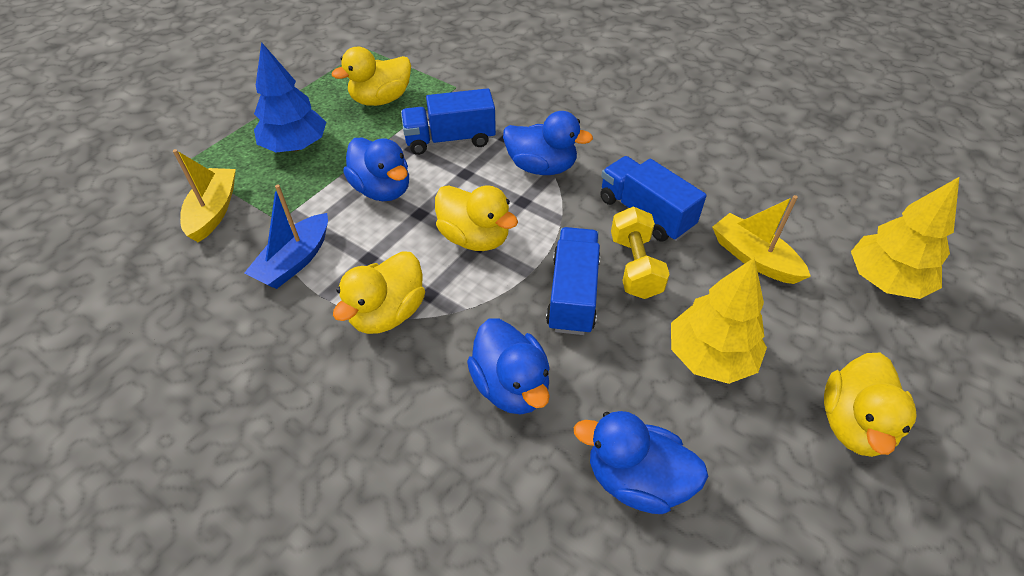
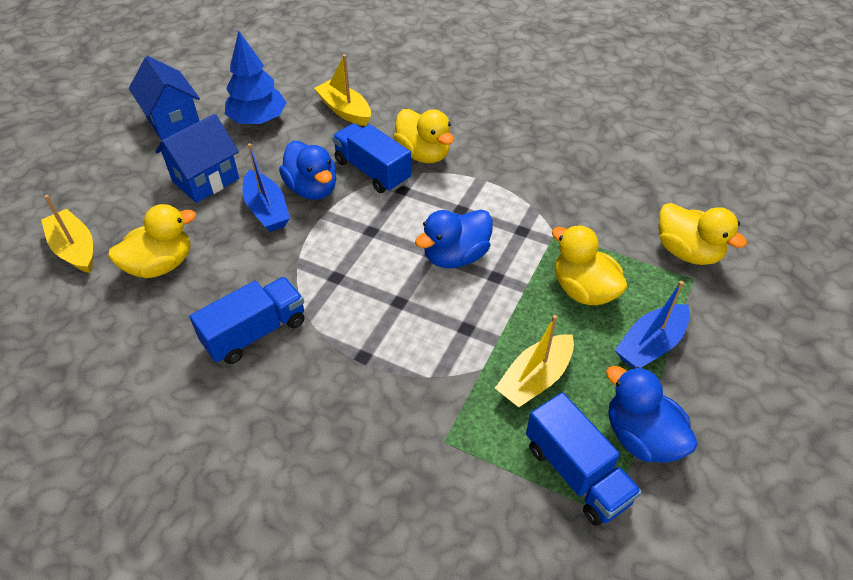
blue boat: 1 -> 2
blue duck: 4 -> 3
blue house: 0 -> 2
yellow boat: 2 -> 3
yellow dumbbell: 1 -> 0
yellow tree: 2 -> 0

